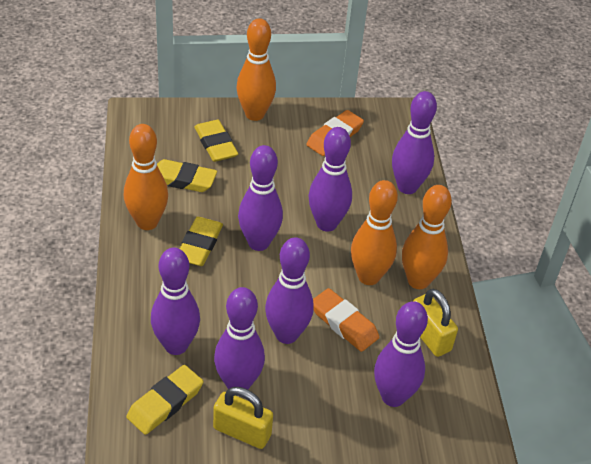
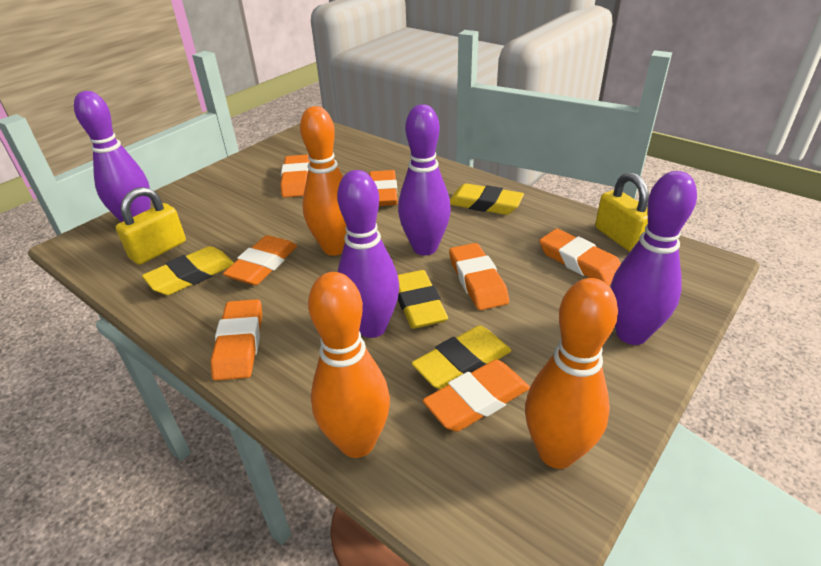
orange bowling pin: 4 -> 3
orange eraser: 2 -> 7
purple bowling pin: 7 -> 4

